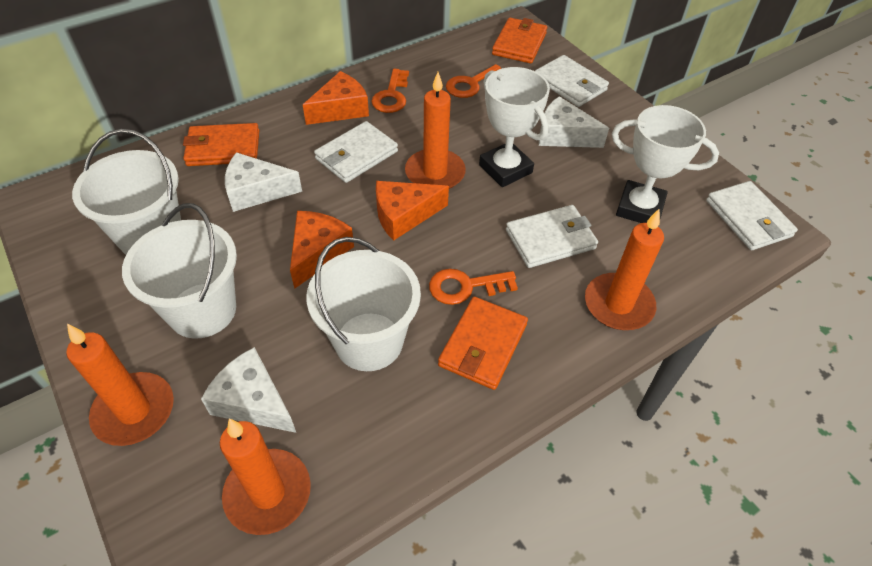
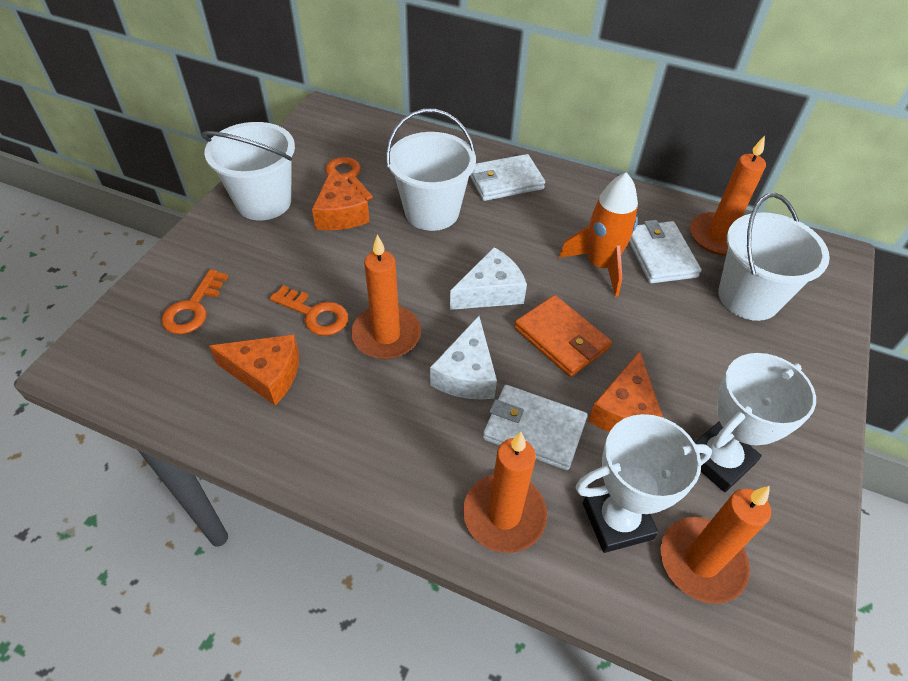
orange rocket: 0 -> 1
orange wallet: 3 -> 1
white cheese: 3 -> 2
white wallet: 4 -> 3

